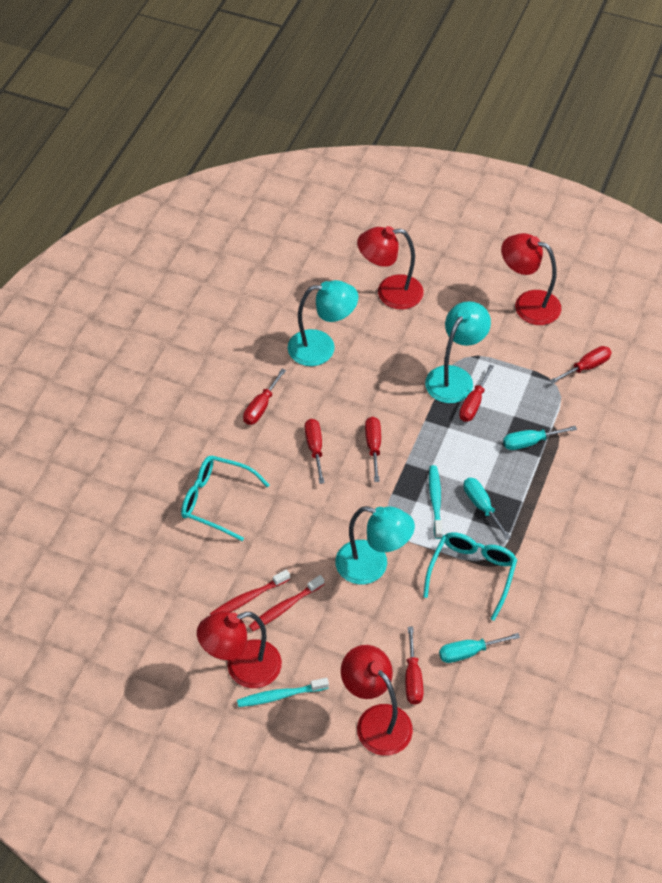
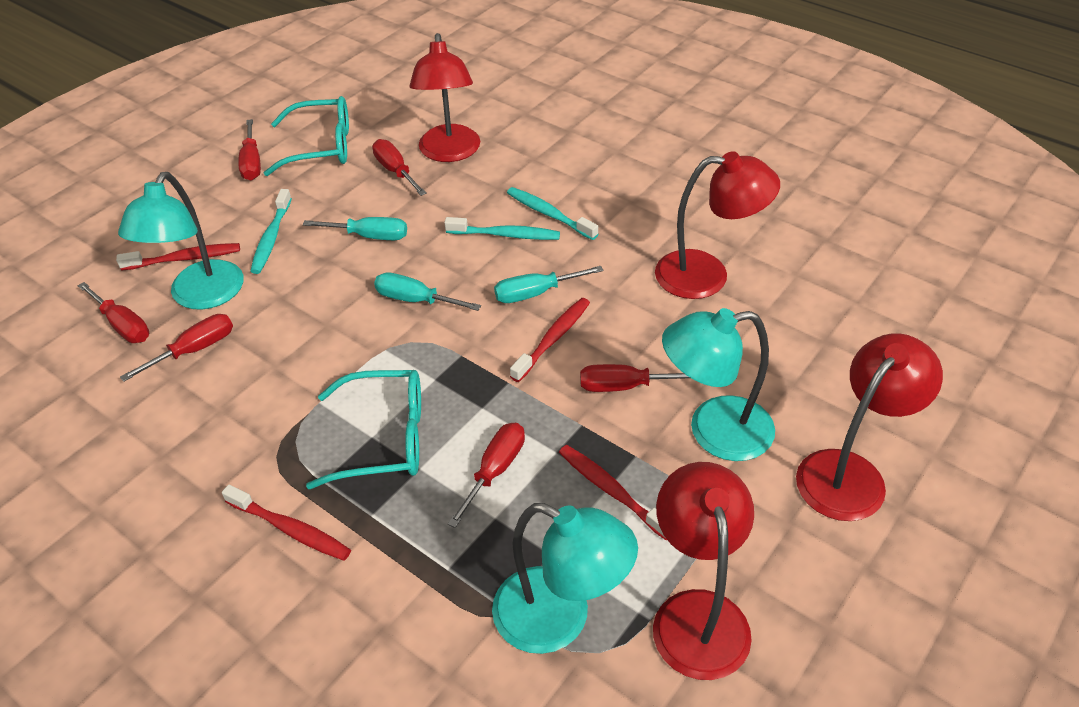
red toothbrush: 2 -> 4
turquoise toothbrush: 2 -> 3

